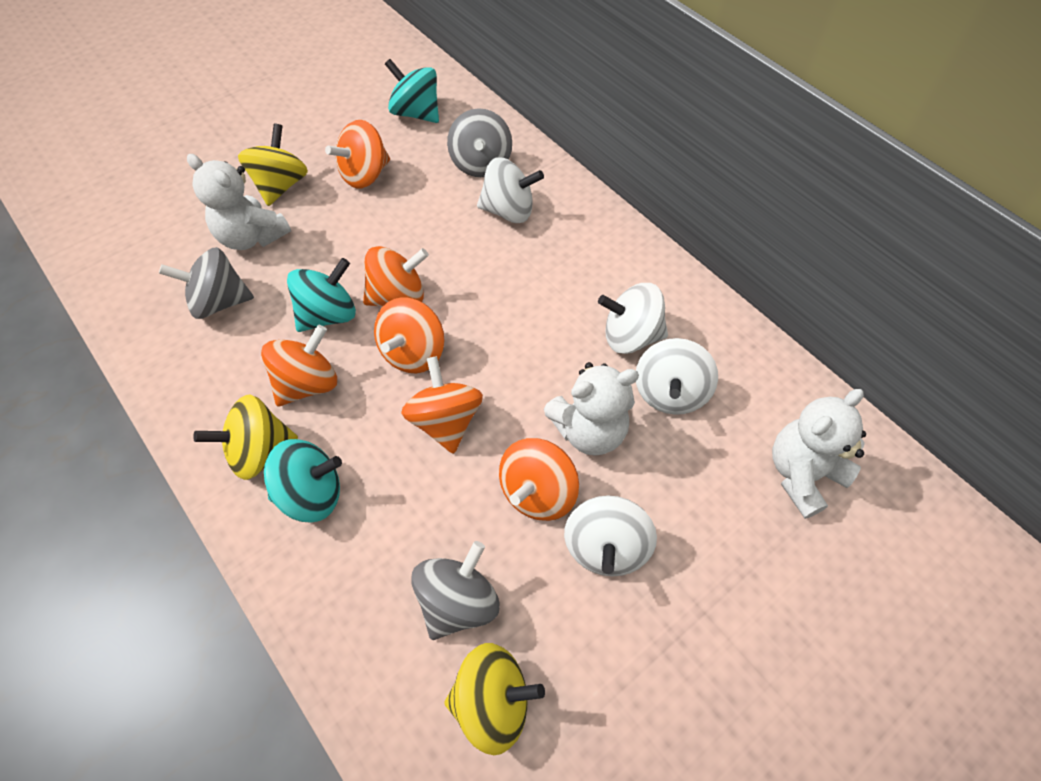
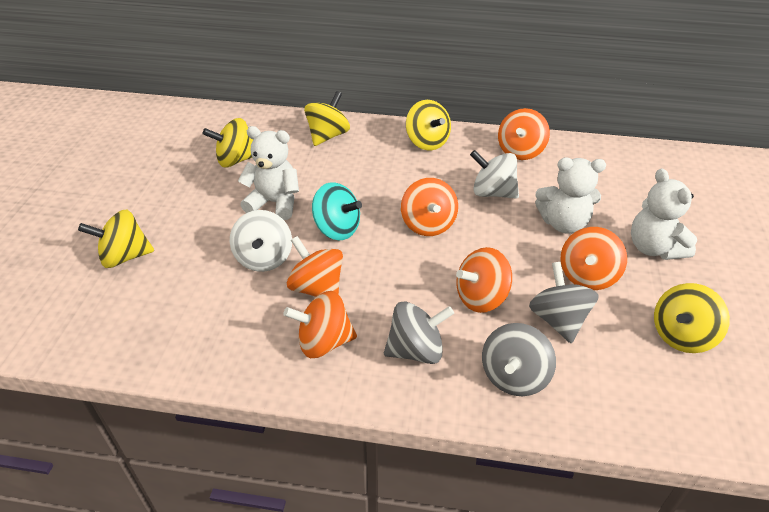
turquoise spinning top: 3 -> 1
white spinning top: 4 -> 2
yellow spinning top: 3 -> 5

